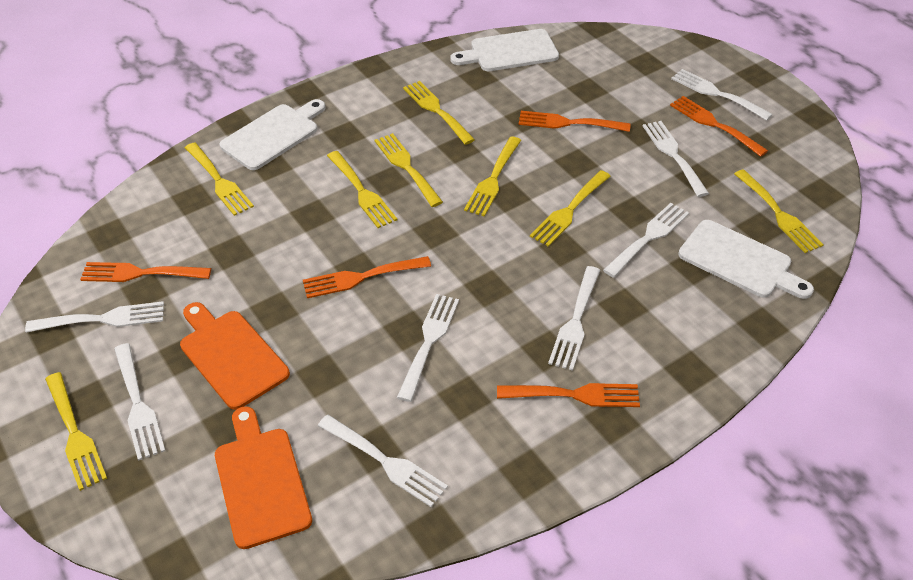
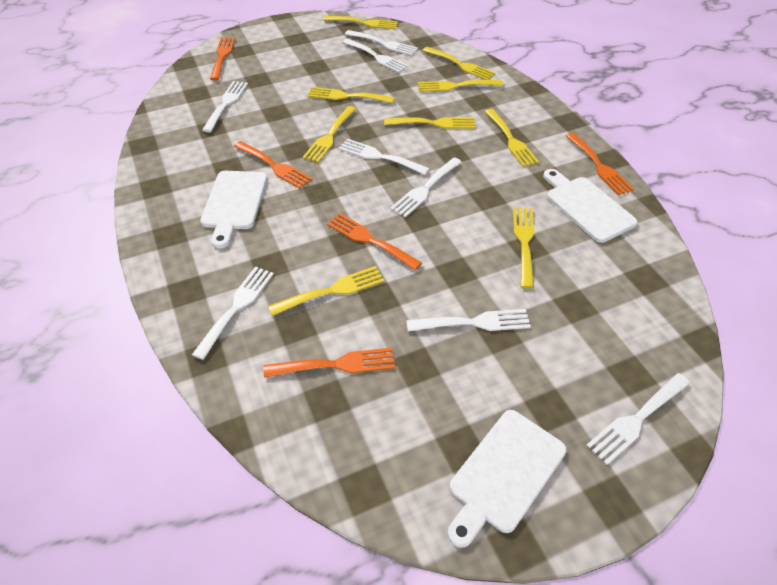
orange cutting board: 2 -> 0
yellow fork: 8 -> 9

